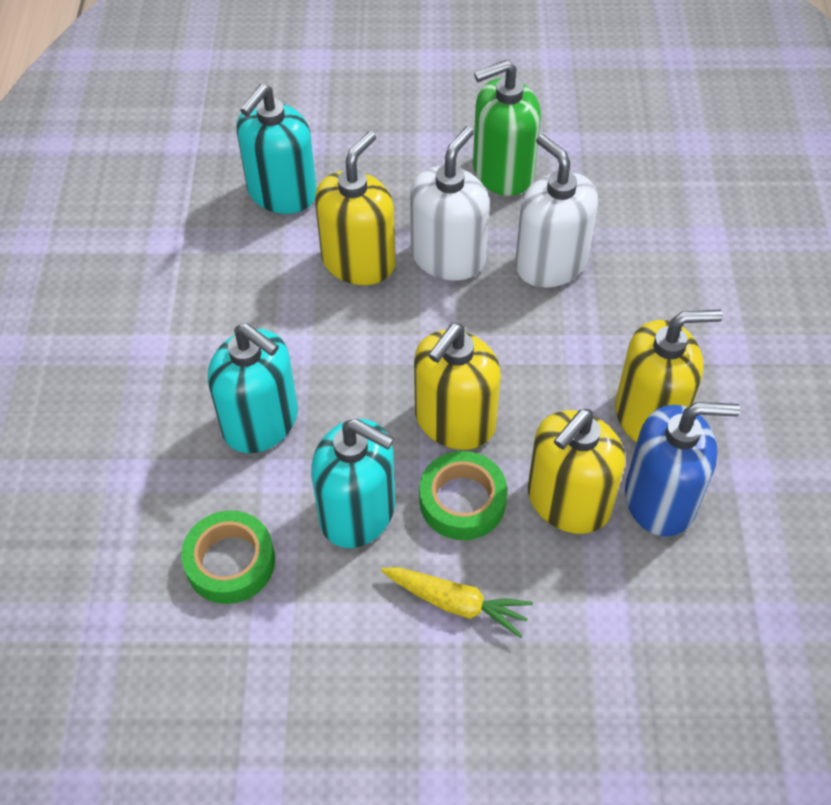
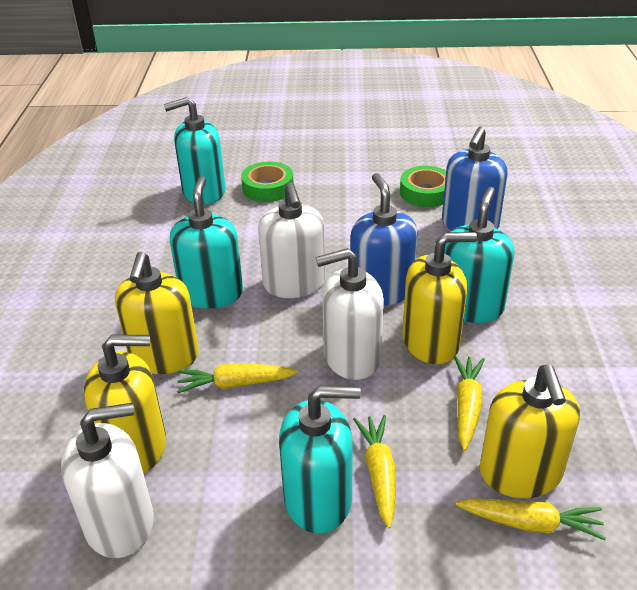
blue soap dispenser: 1 -> 2
green soap dispenser: 1 -> 0
turquoise soap dispenser: 3 -> 4
white soap dispenser: 2 -> 3
yellow carrot: 1 -> 4

